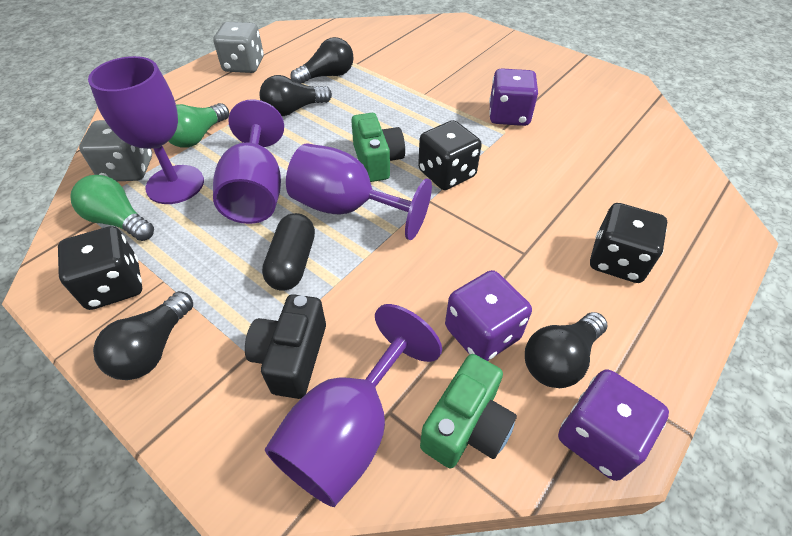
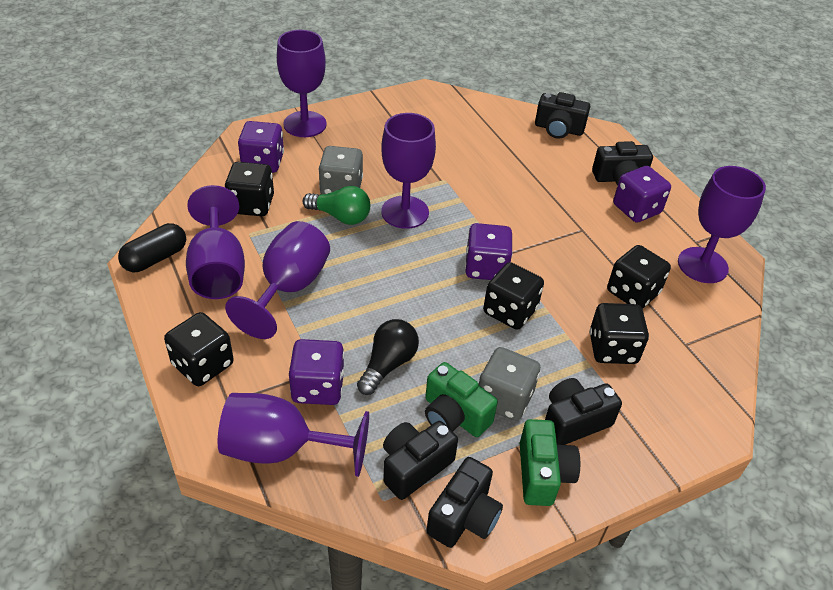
black camera: 1 -> 5
black dice: 3 -> 5
black light bulb: 4 -> 1
green light bulb: 2 -> 1
purple dice: 3 -> 4
purple goblet: 4 -> 6

